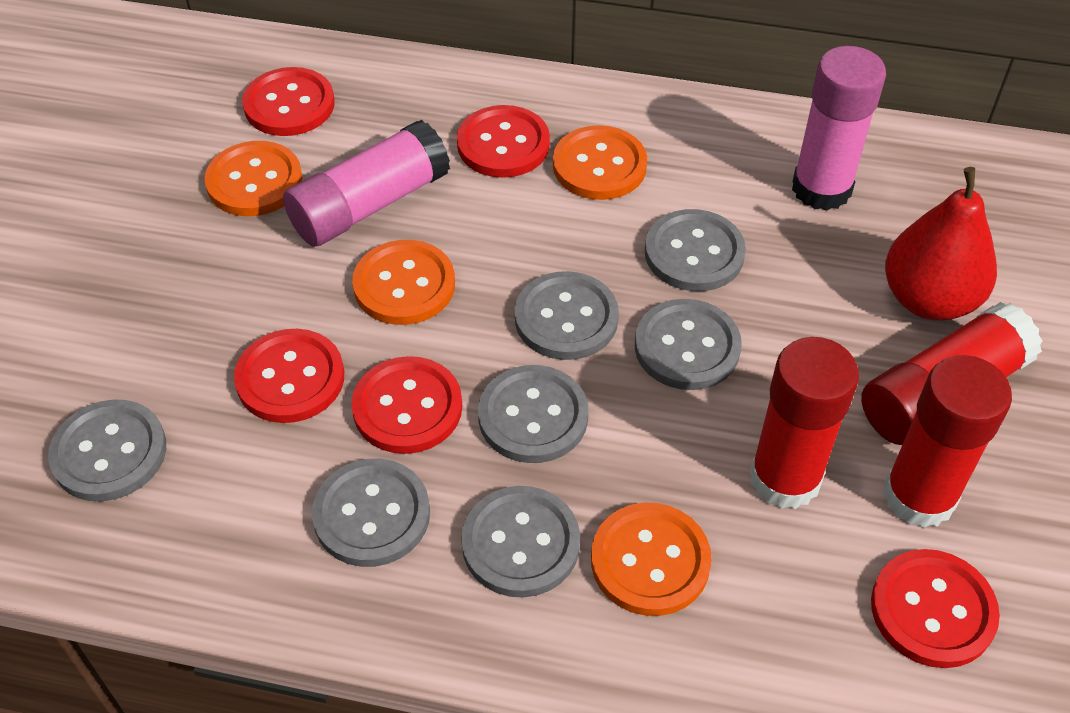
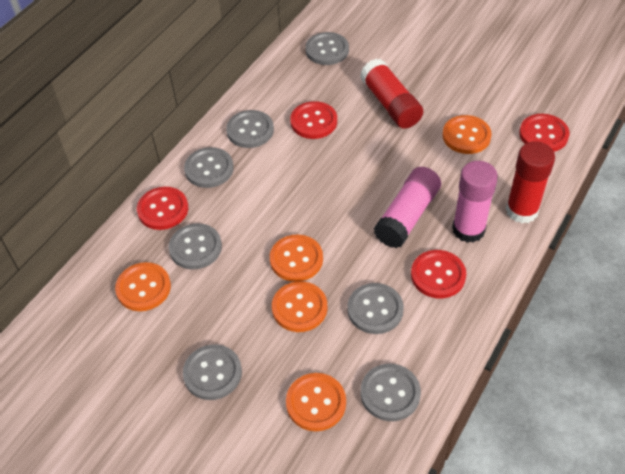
orange button: 4 -> 5
red button: 5 -> 4
red glue stick: 3 -> 2
red pear: 1 -> 0

